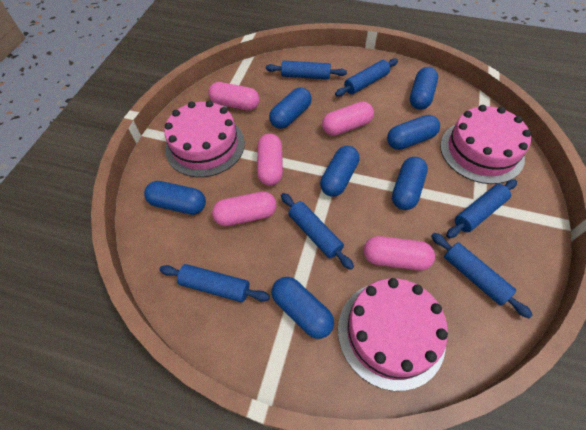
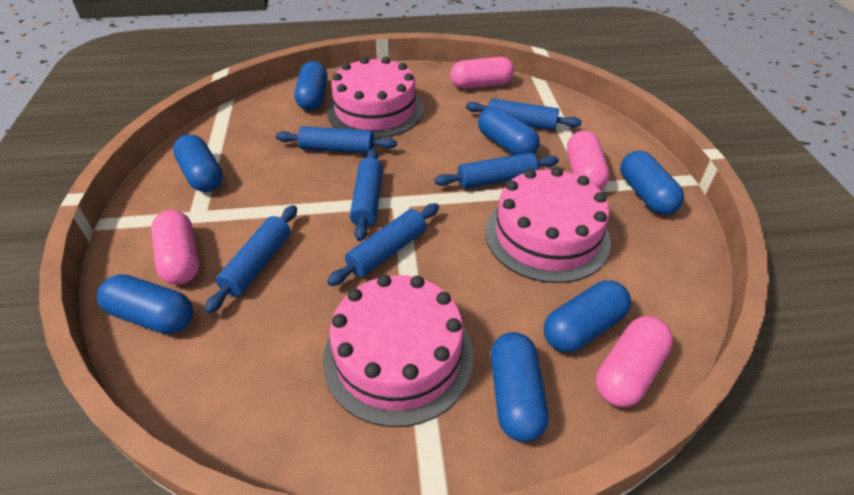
pink capsule: 5 -> 4

